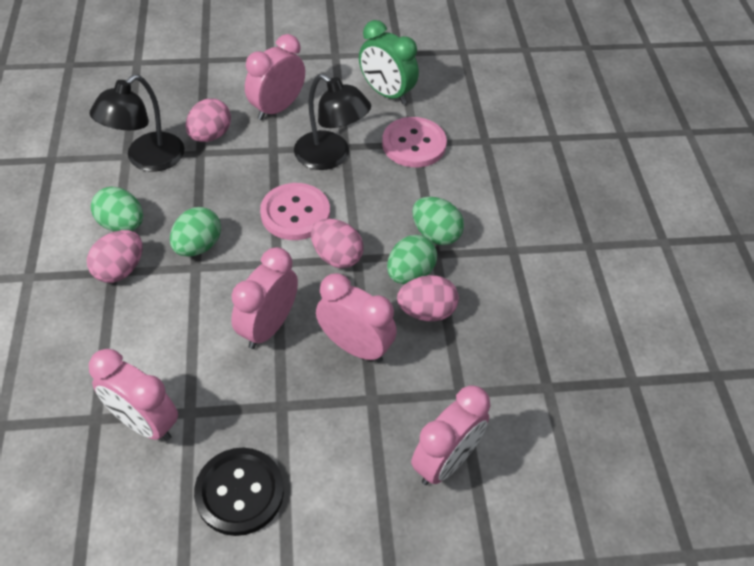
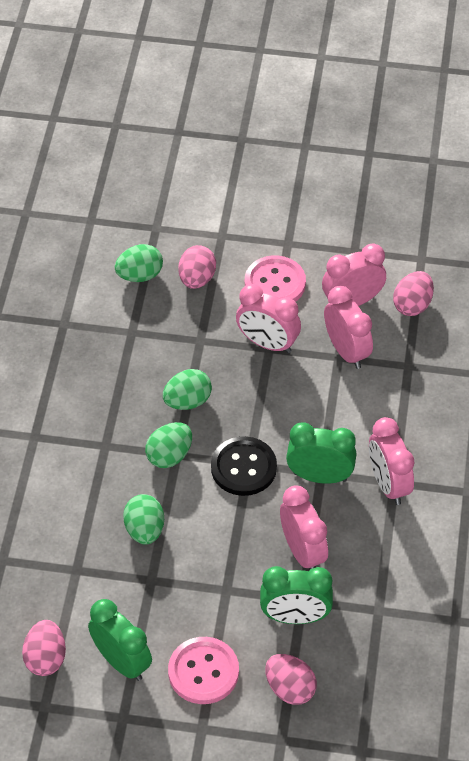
black lamp: 2 -> 0
green clock: 1 -> 3

